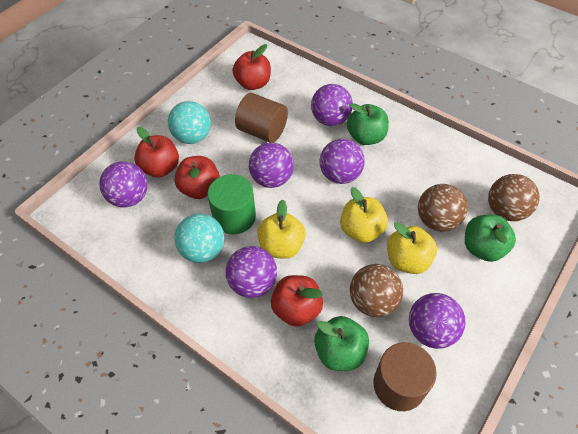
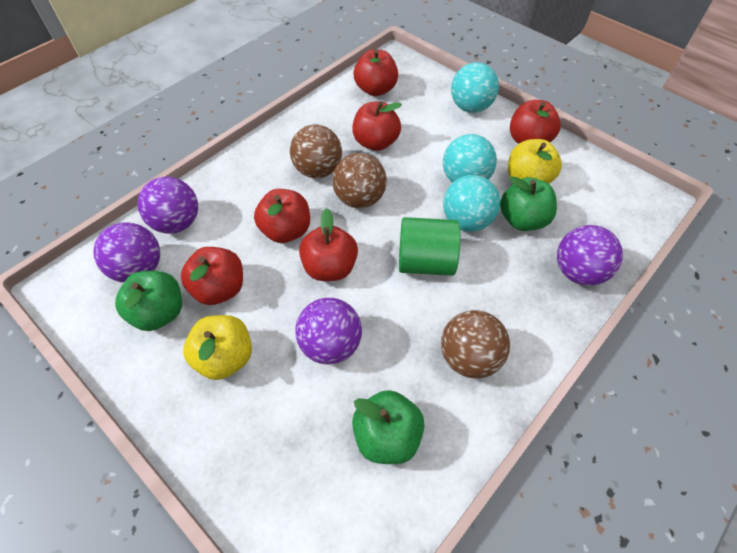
brown cylinder: 2 -> 0
purple ball: 6 -> 4
red apple: 4 -> 6
turquoise ball: 2 -> 3
yellow apple: 3 -> 2

